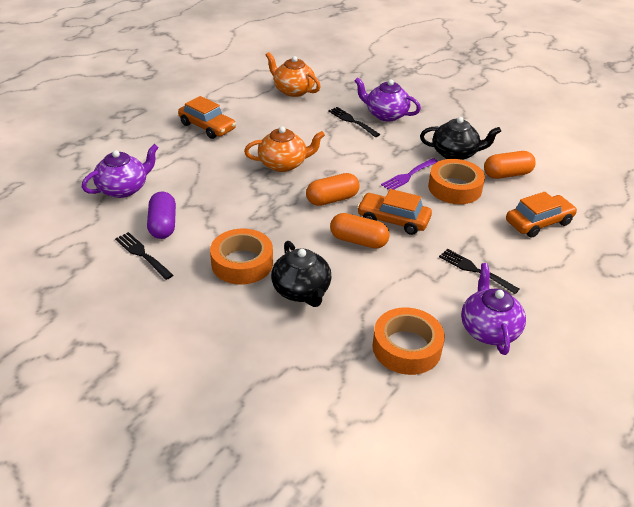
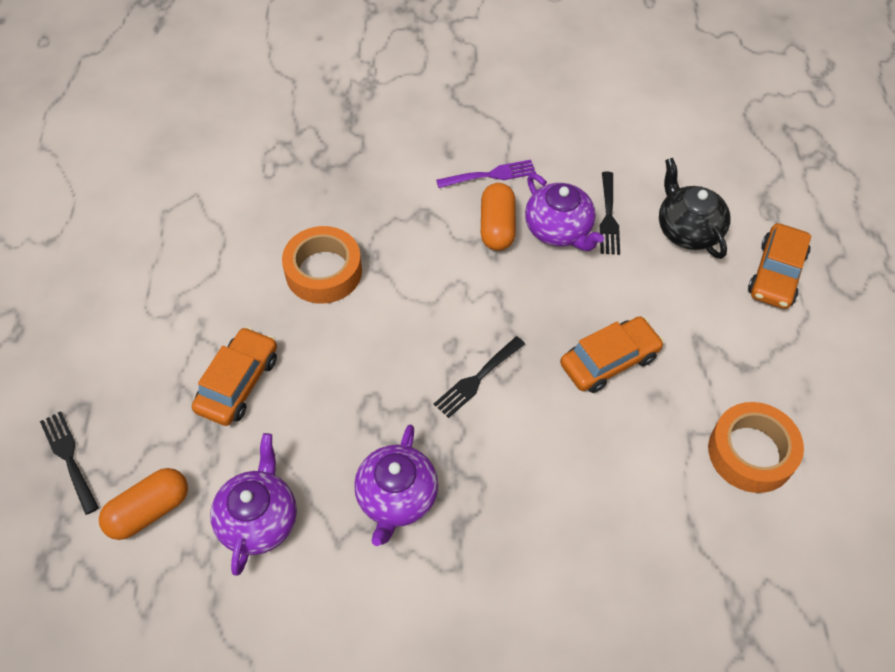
black teapot: 2 -> 1
orange capsule: 3 -> 2
orange tape: 3 -> 2
orange teapot: 2 -> 0
purple capsule: 1 -> 0

